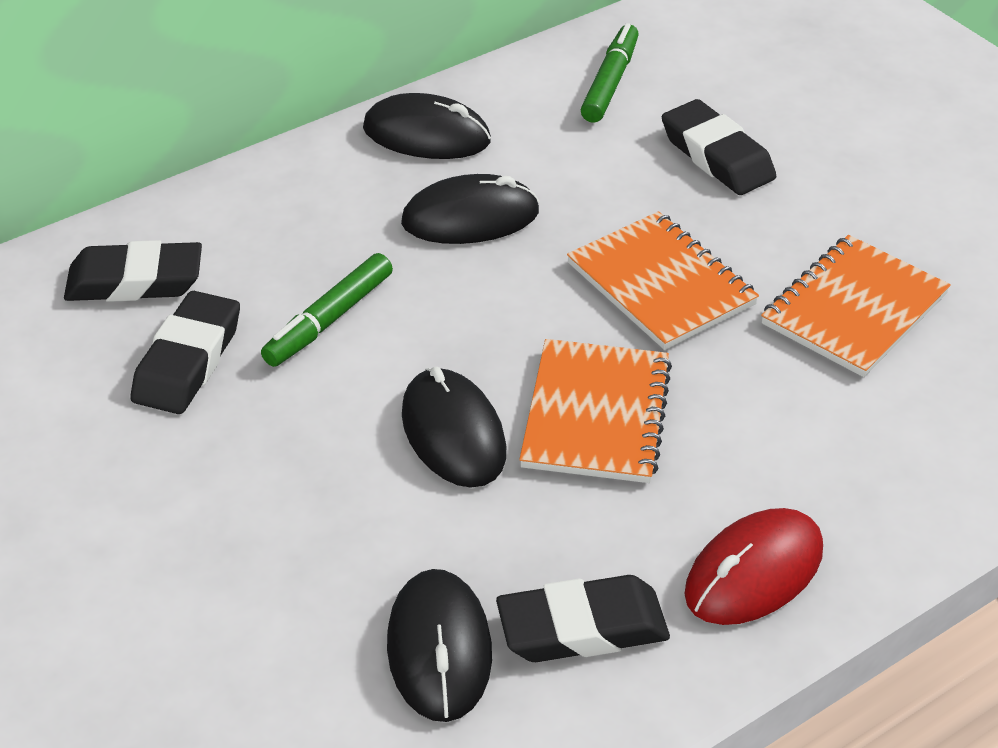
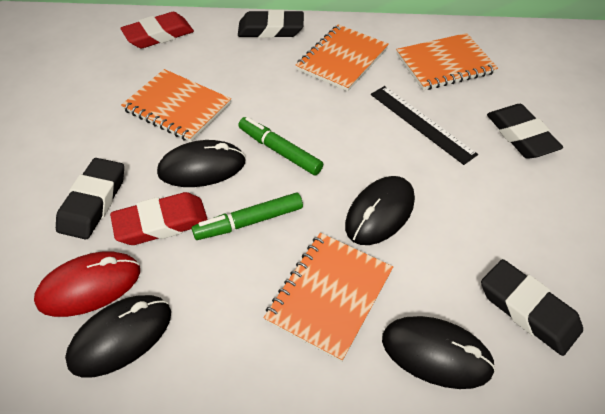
black ruler: 0 -> 1
orange notebook: 3 -> 4
red eraser: 0 -> 2

